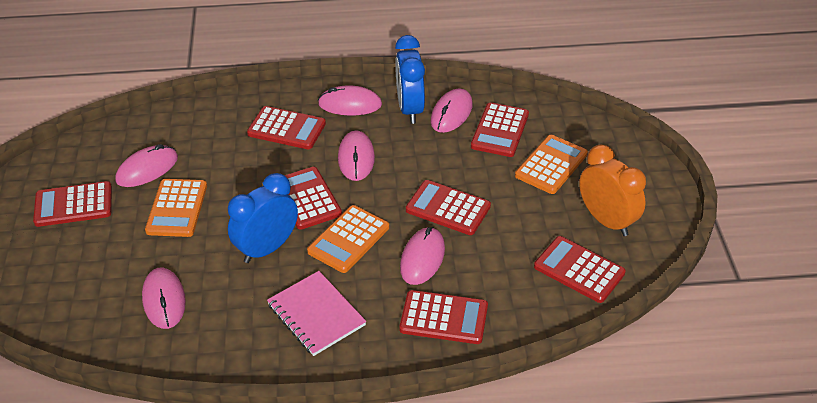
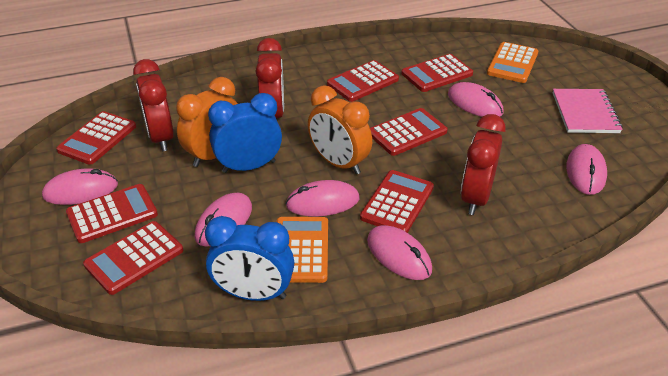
orange calculator: 3 -> 2
orange clock: 1 -> 2
red clock: 0 -> 3

